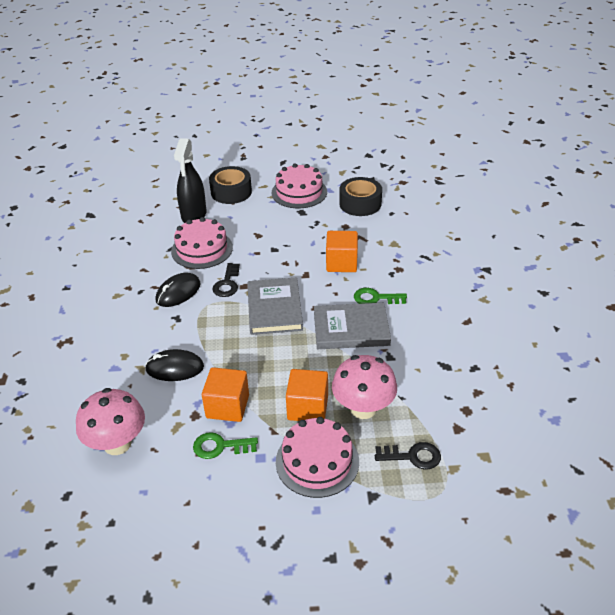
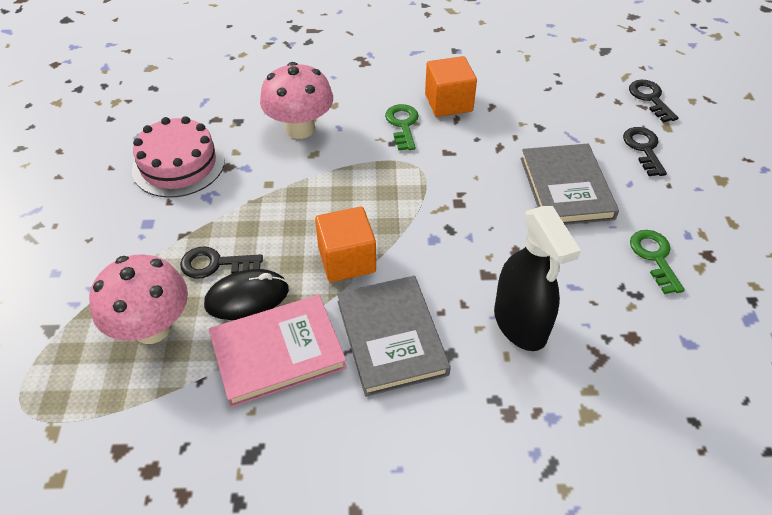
black key: 2 -> 3
black mouse: 2 -> 1
black tape: 2 -> 0
orange cube: 3 -> 2
pink book: 0 -> 1
pink cake: 3 -> 1

